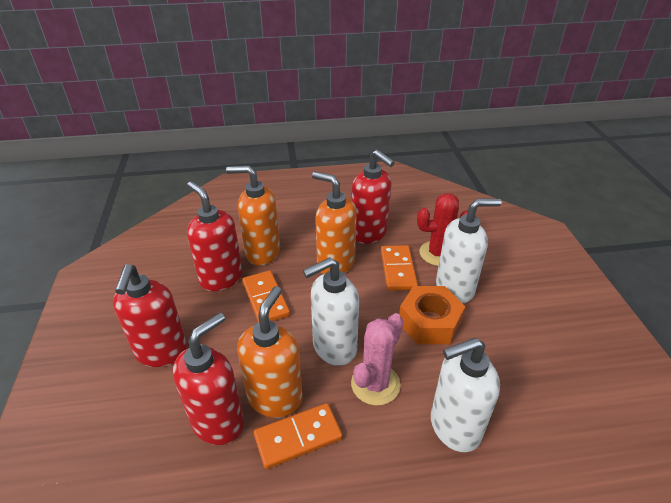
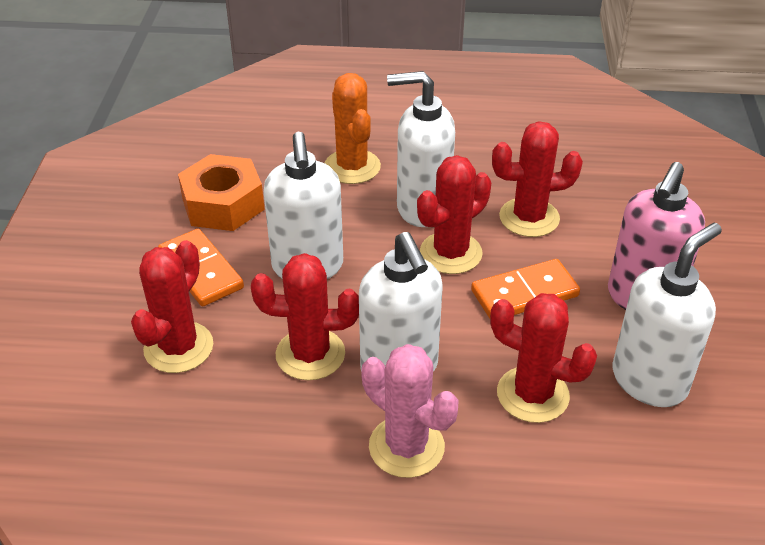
orange cactus: 0 -> 1
orange domino: 3 -> 2
orange soap dispenser: 3 -> 0
pink soap dispenser: 0 -> 1
red cactus: 1 -> 5
red soap dispenser: 4 -> 0
white soap dispenser: 3 -> 4

